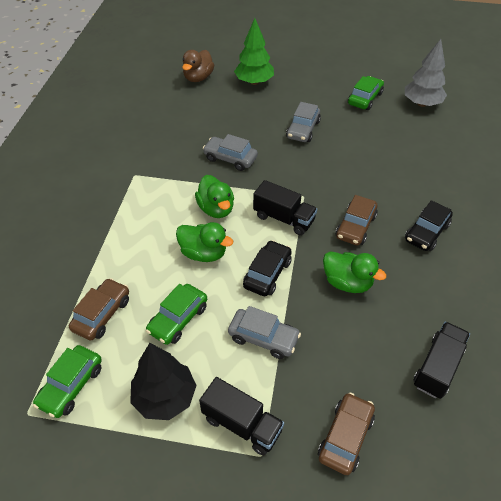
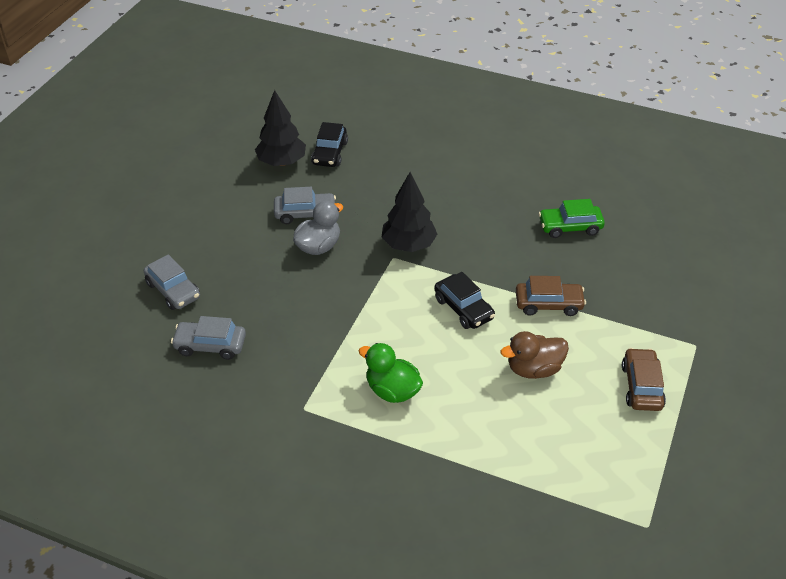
black tree: 1 -> 2
black truck: 3 -> 0
brown car: 3 -> 2
green car: 3 -> 1
green duck: 3 -> 1
green tree: 1 -> 0
grey duck: 0 -> 1
grey tree: 1 -> 0

